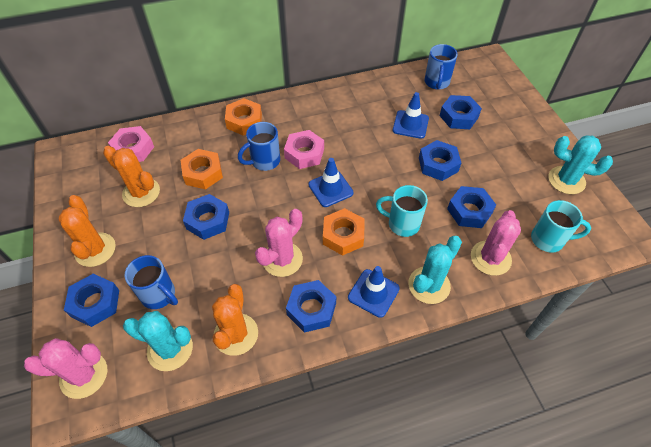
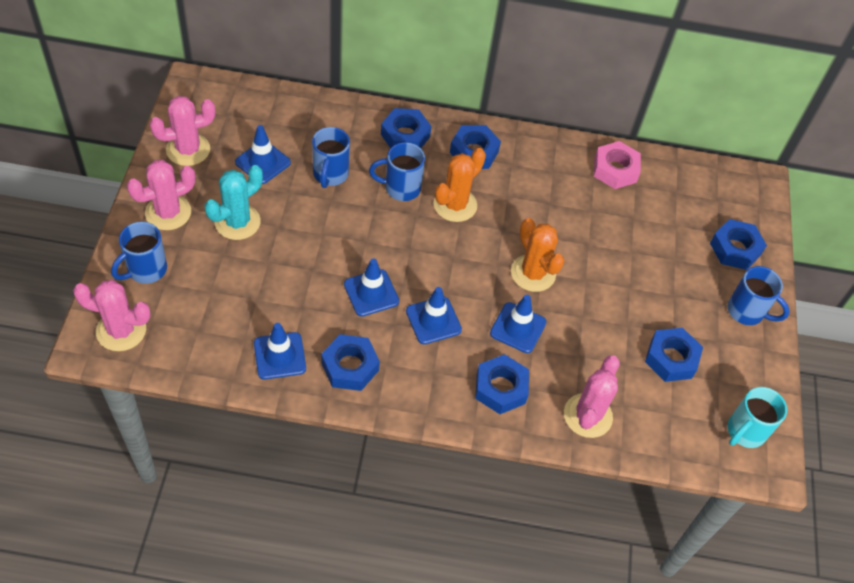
blue mug: 3 -> 4
blue traffic cone: 3 -> 5
orange cactus: 3 -> 2
orange nut: 3 -> 0
pink cactus: 3 -> 4
pink nut: 2 -> 1
turquoise cactus: 3 -> 1
turquoise mug: 2 -> 1

